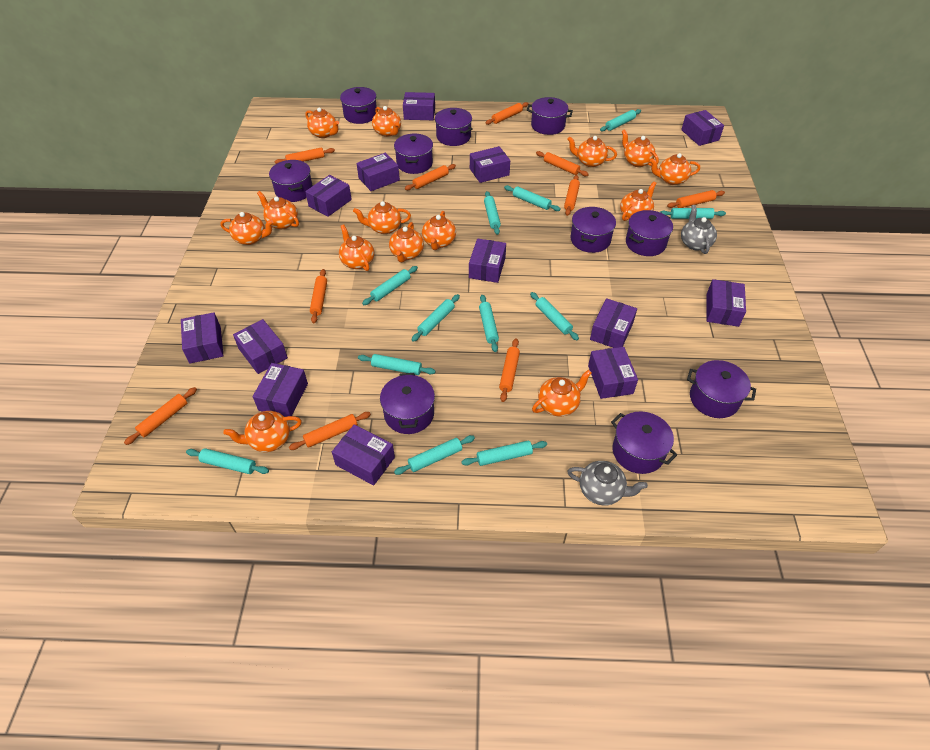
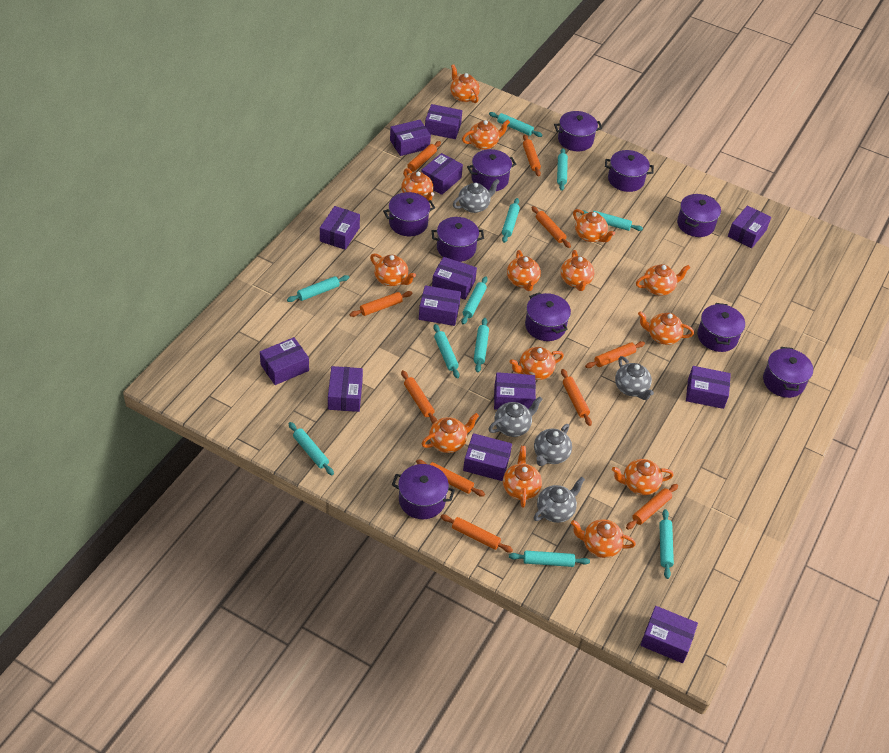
grey teapot: 2 -> 5
turquoise rolling pin: 12 -> 11

